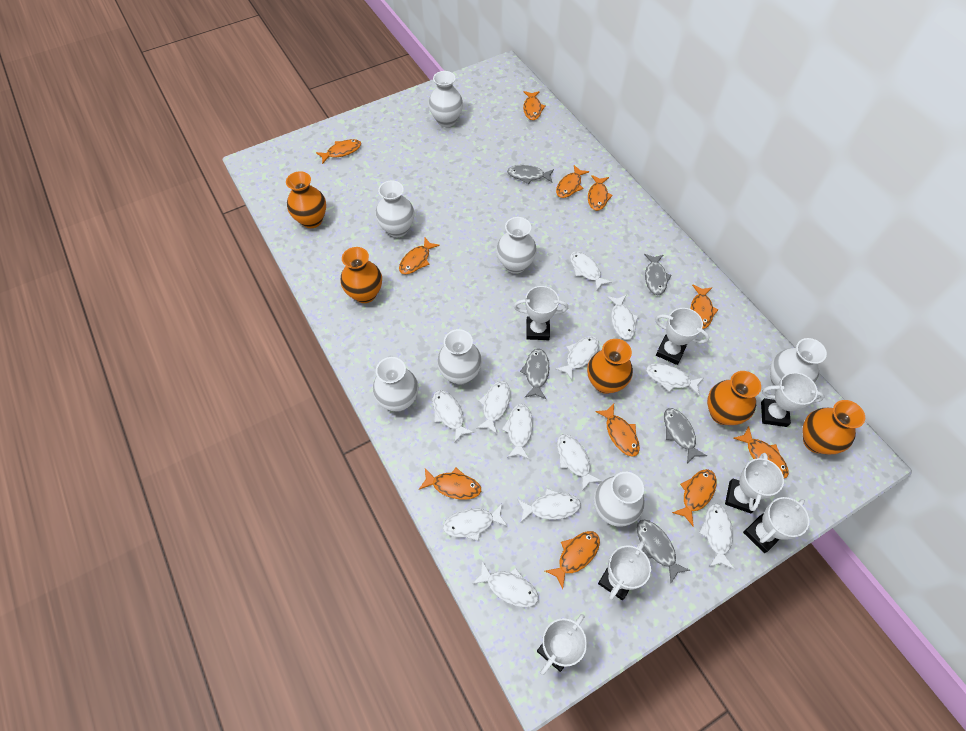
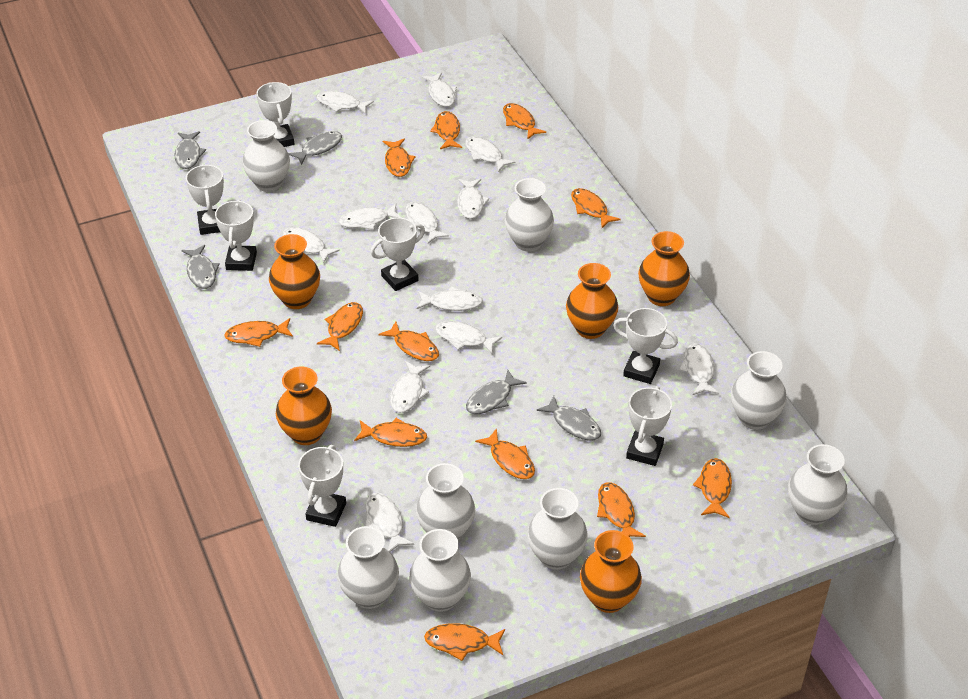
orange fish: 11 -> 12
white vase: 7 -> 8

